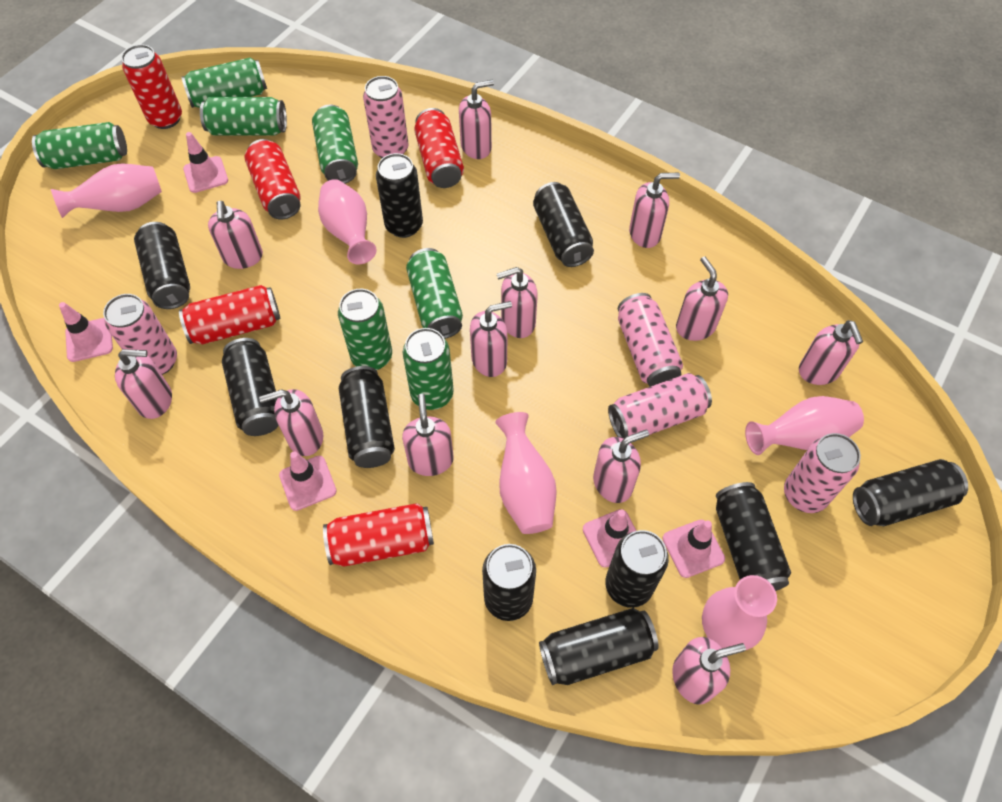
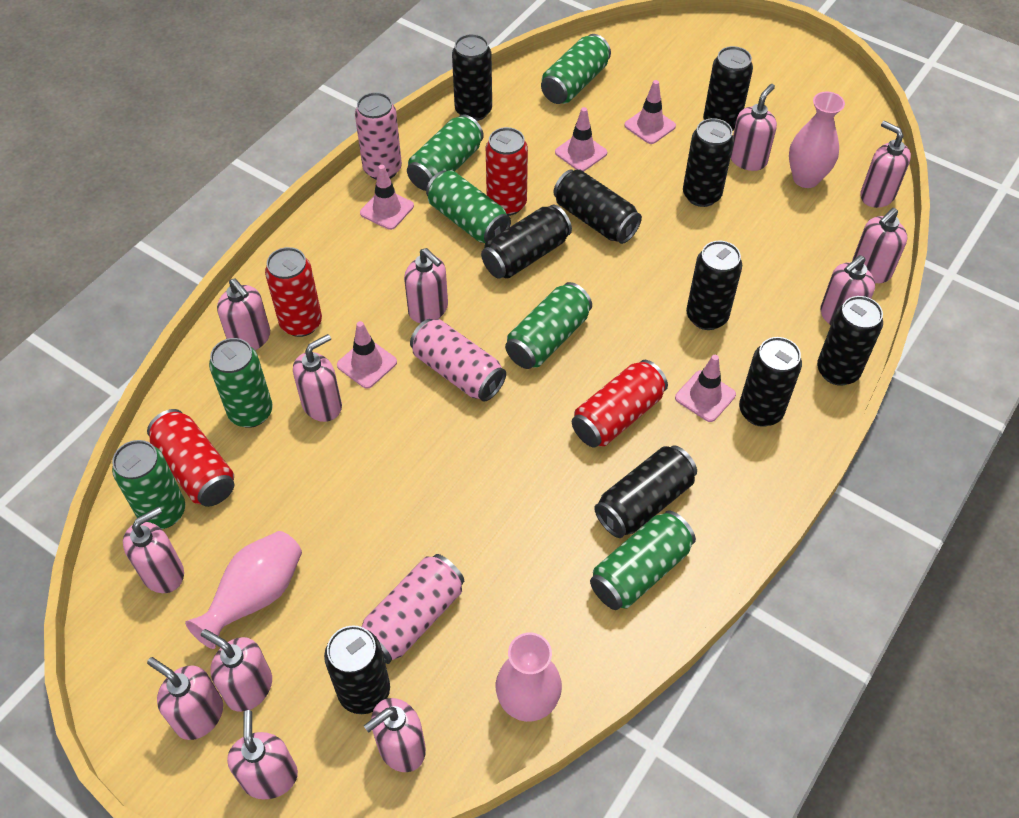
pink can: 5 -> 3
pink vase: 5 -> 3
red can: 5 -> 4

